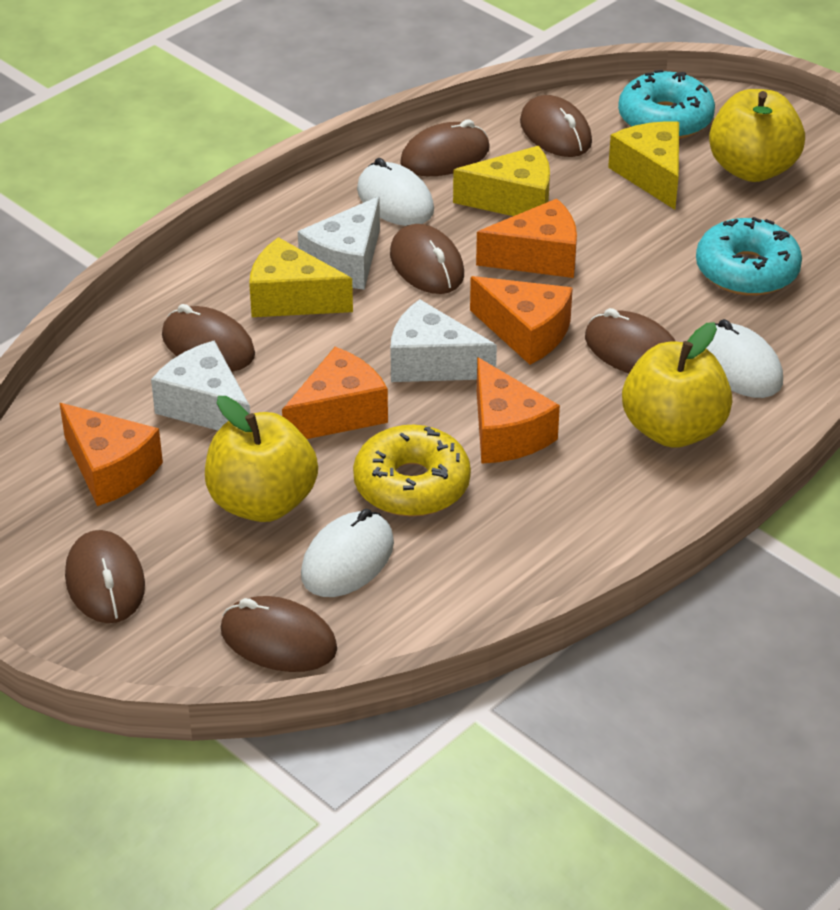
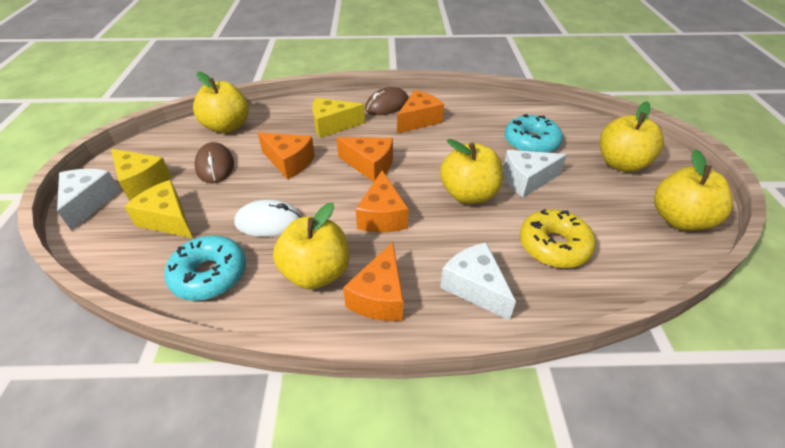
brown mouse: 7 -> 2
white mouse: 3 -> 1
yellow apple: 3 -> 5

